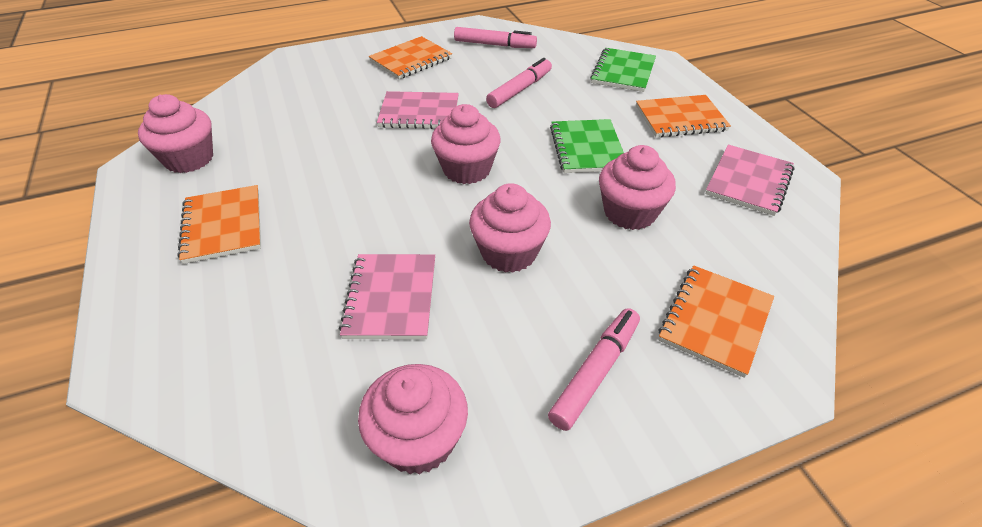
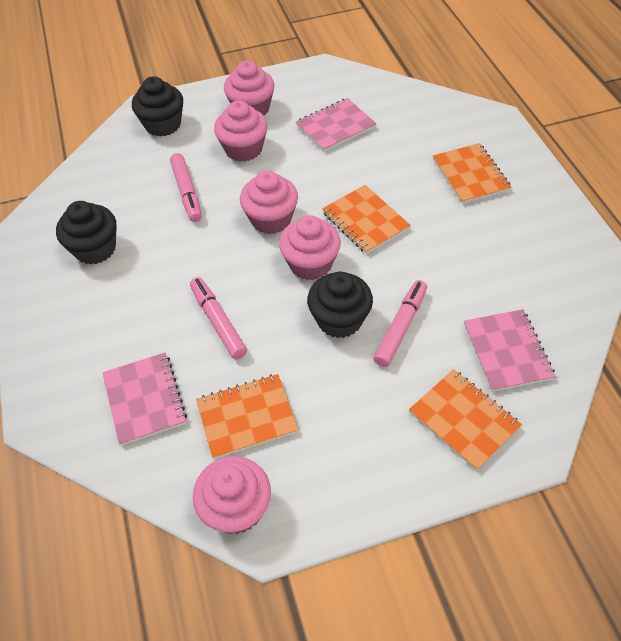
black cupcake: 0 -> 3
green notebook: 2 -> 0

